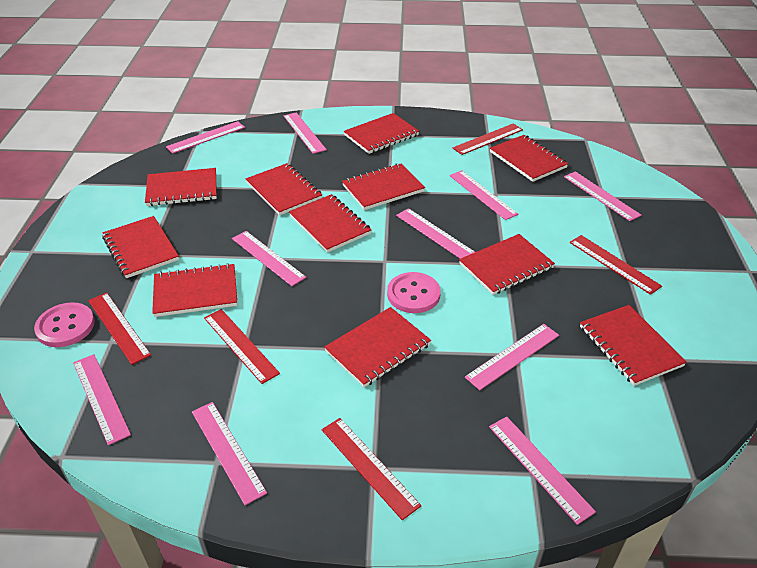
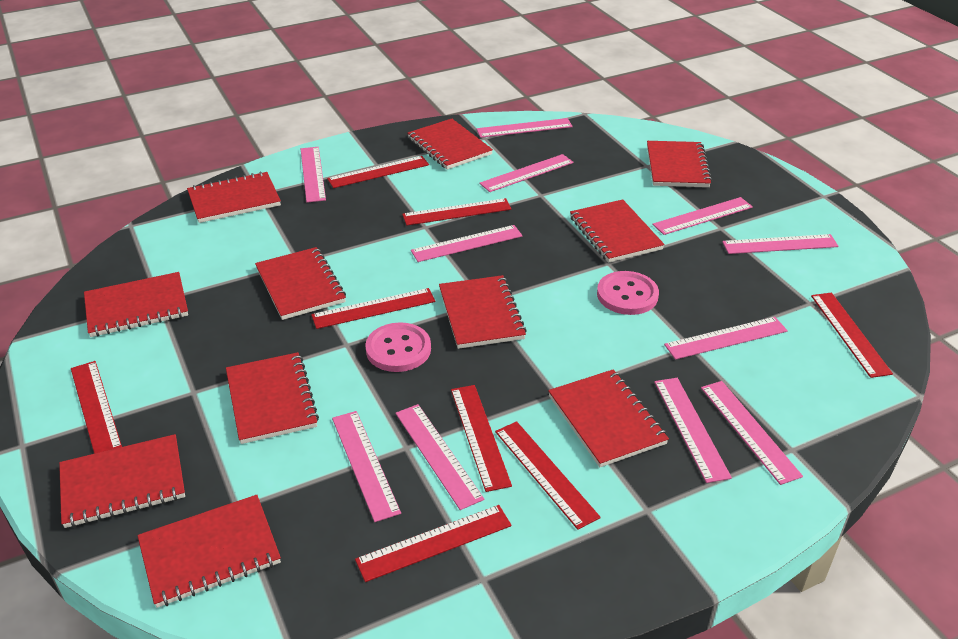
pink ruler: 10 -> 11
red ruler: 5 -> 8

